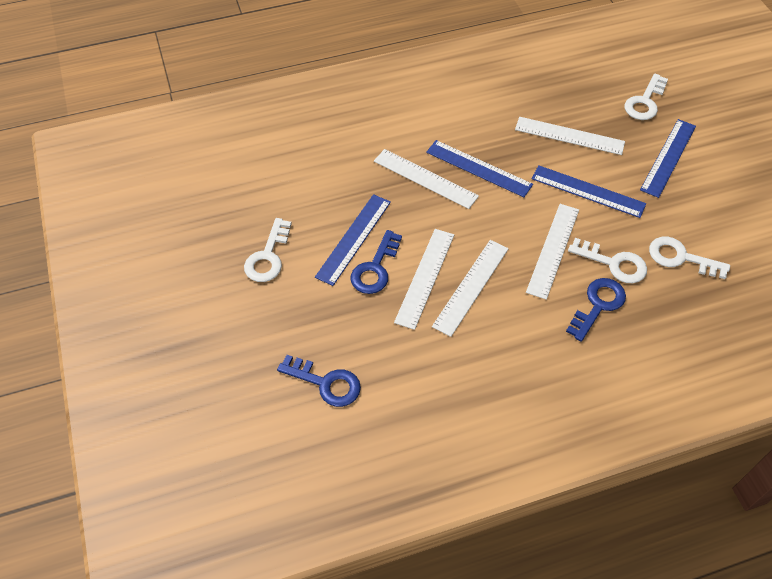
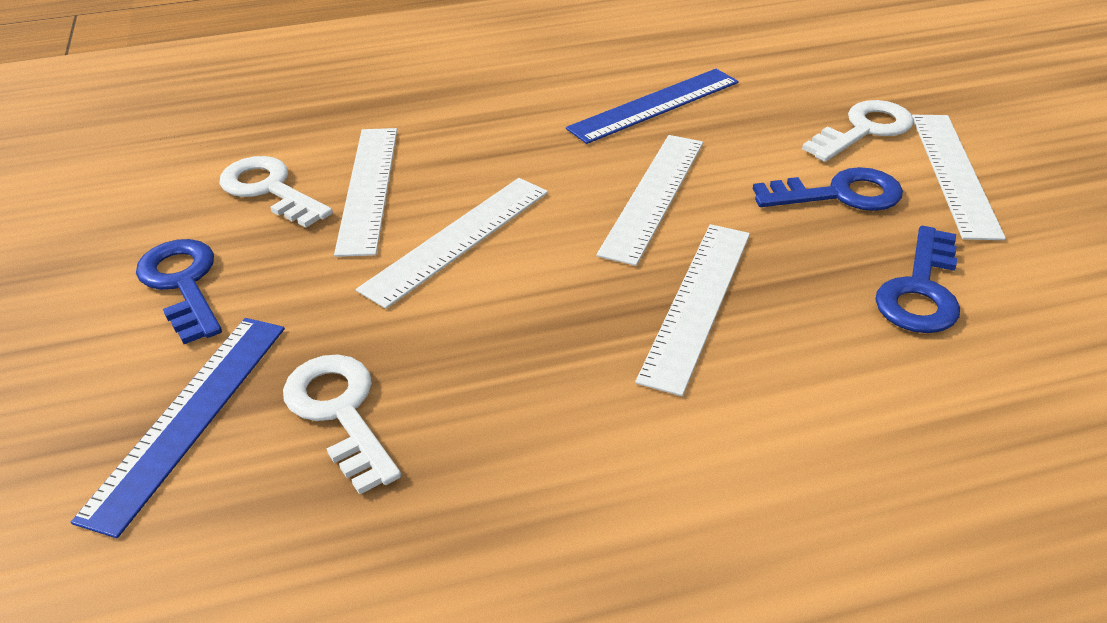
blue ruler: 4 -> 2
white key: 4 -> 3

